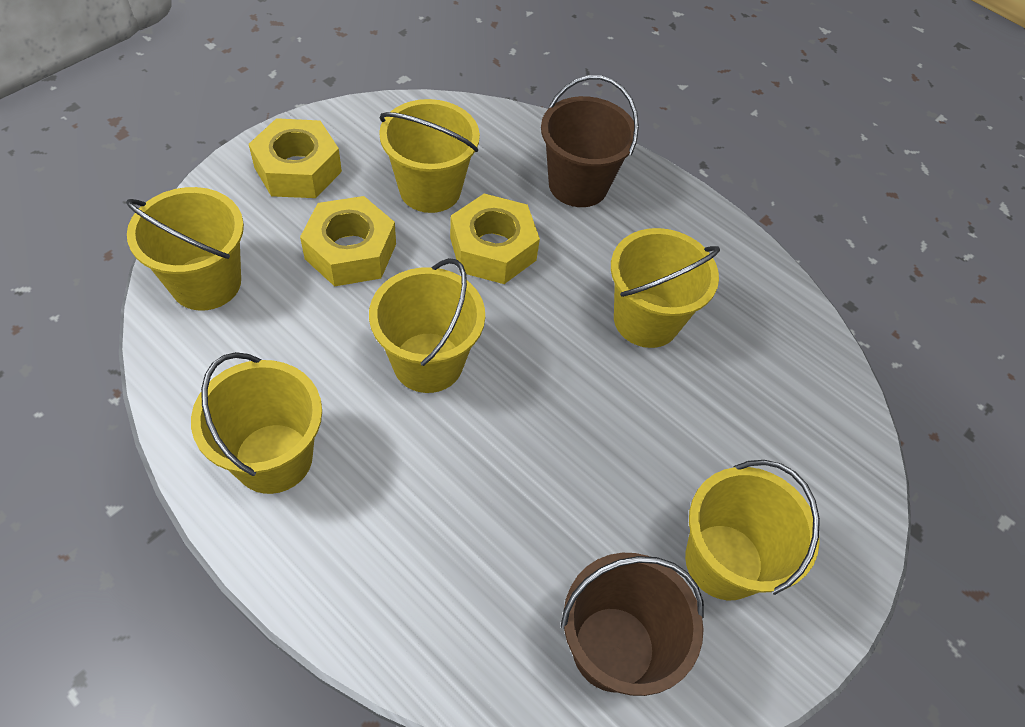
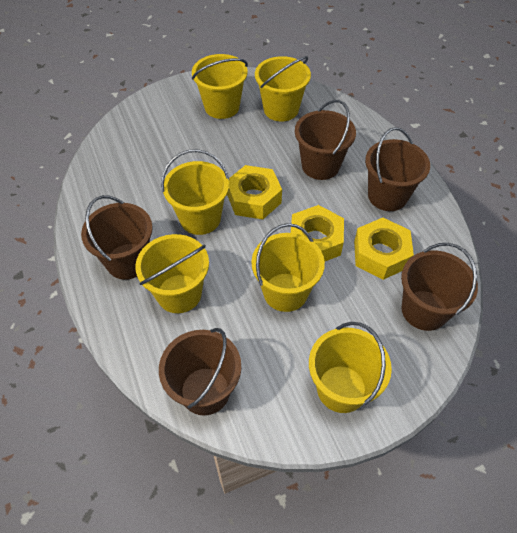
brown bucket: 2 -> 5

